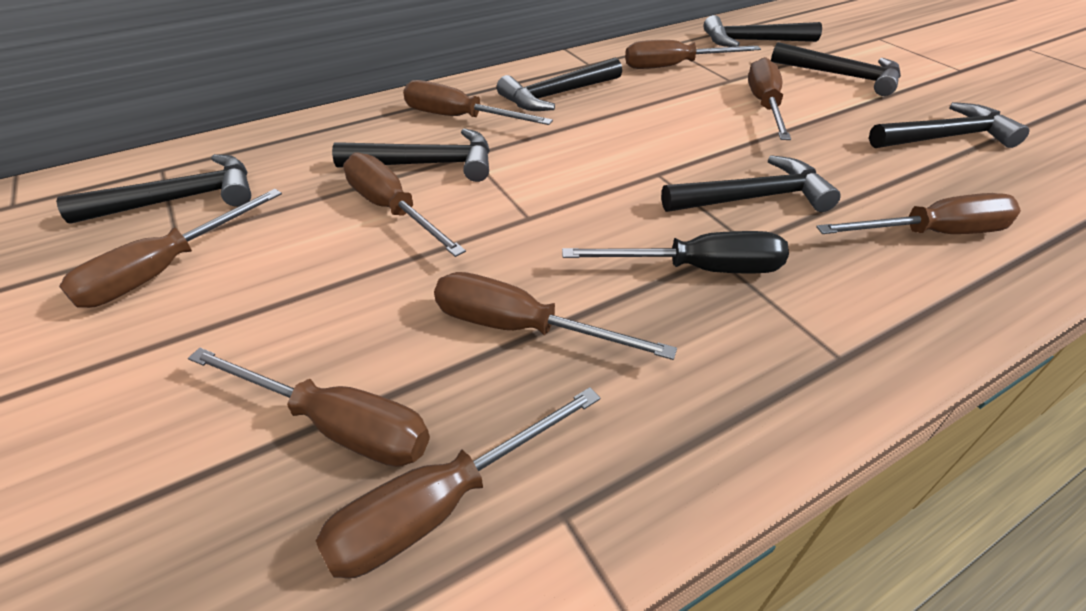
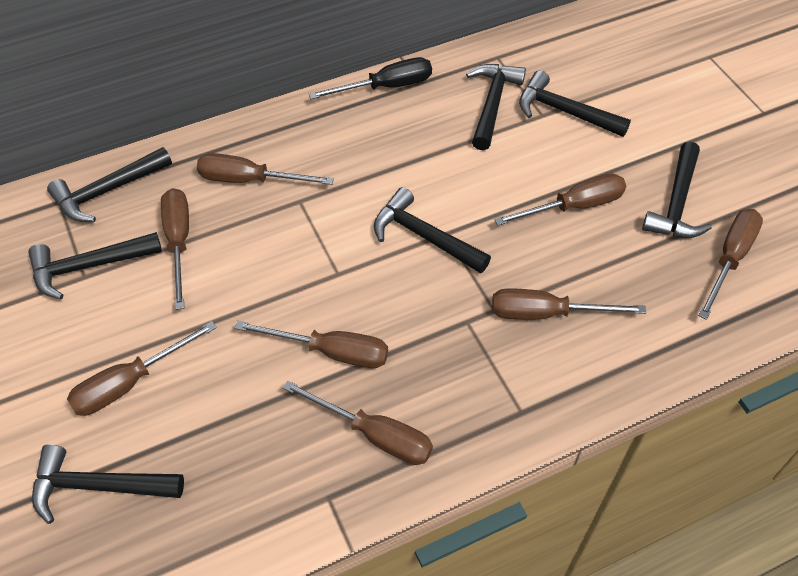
brown screwdriver: 9 -> 8

